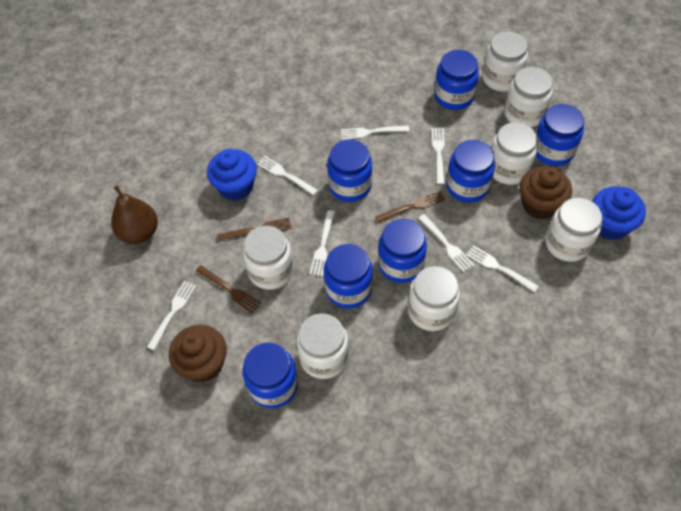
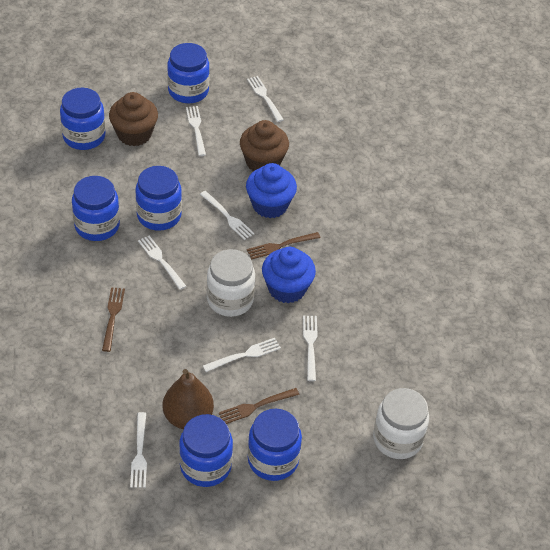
blue jar: 7 -> 6
white jar: 7 -> 2

